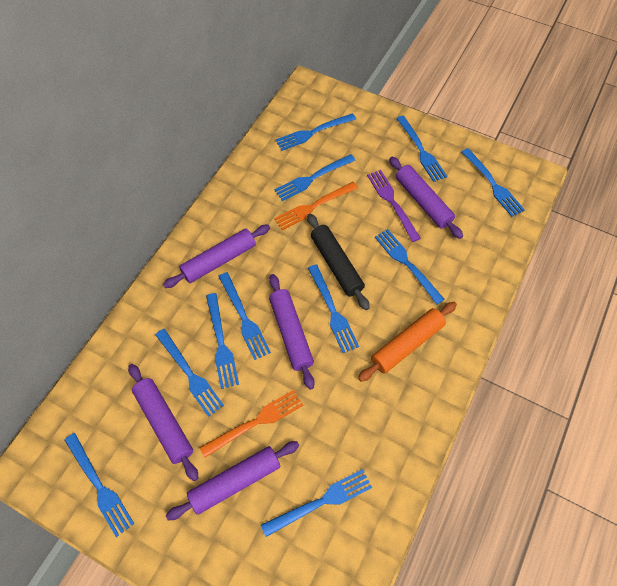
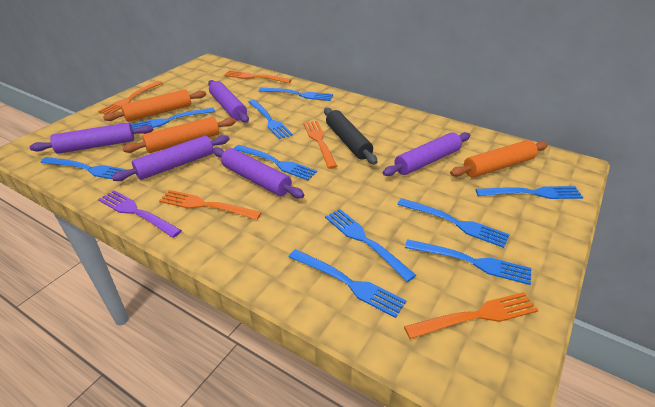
blue fork: 11 -> 10
orange fork: 2 -> 5
orange rolling pin: 1 -> 3

